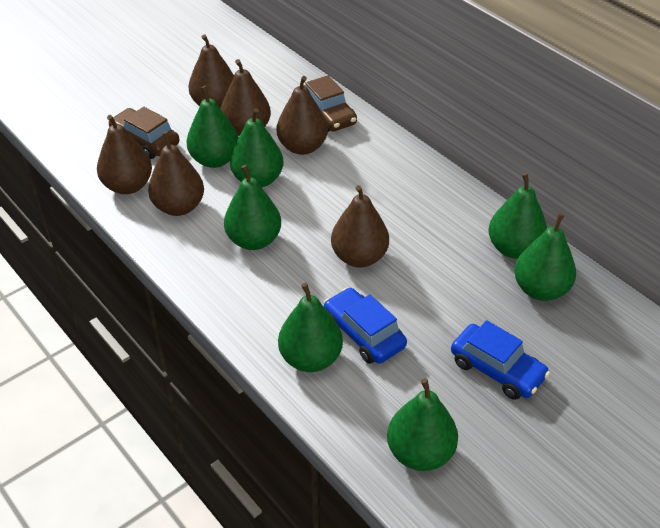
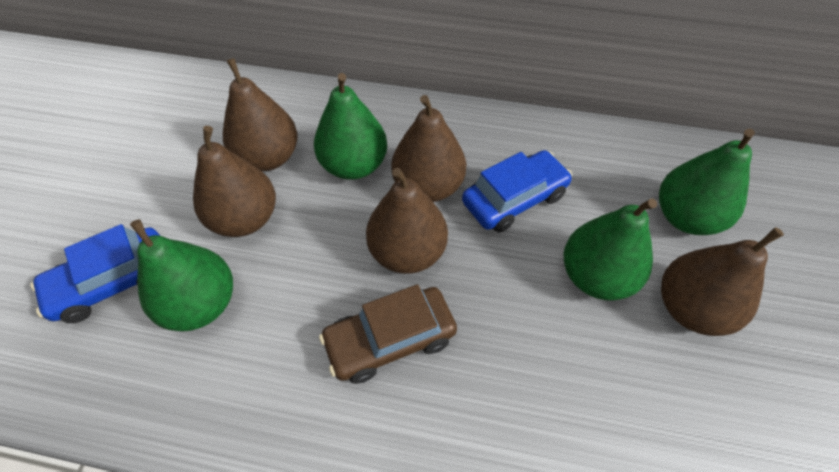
brown car: 2 -> 1
brown pear: 6 -> 5
green pear: 7 -> 4

